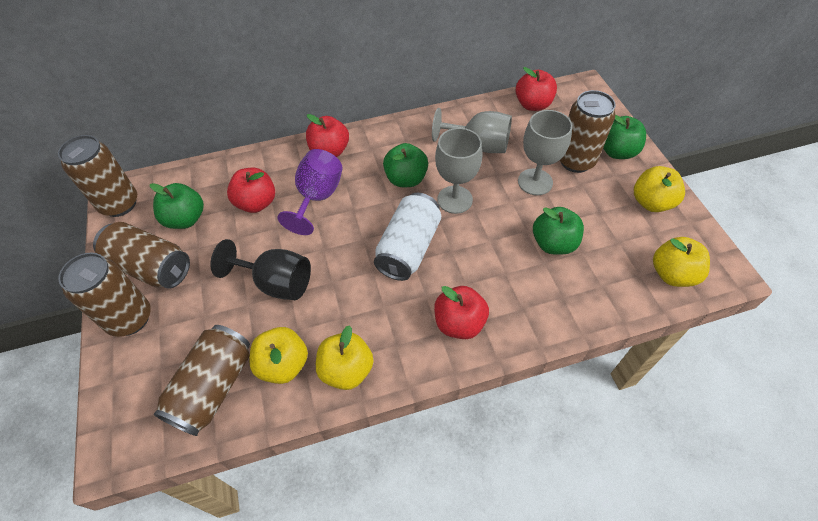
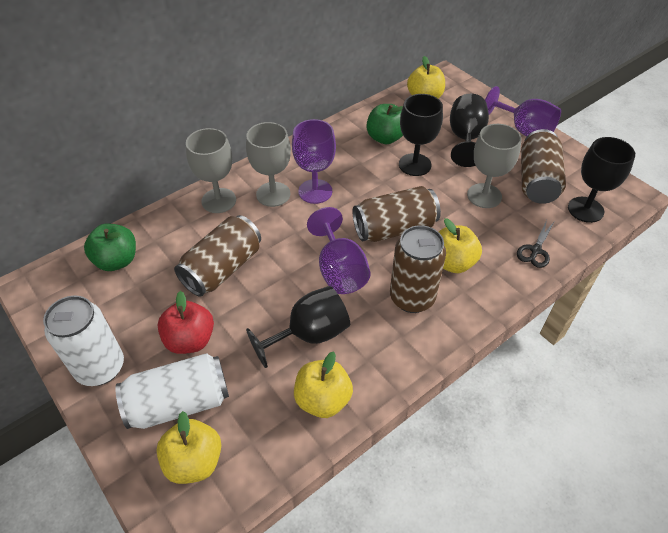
black goblet: 1 -> 4
black scissors: 0 -> 1
brown can: 5 -> 4
green apple: 4 -> 2
purple goblet: 1 -> 3
red apple: 4 -> 1
white can: 1 -> 2

